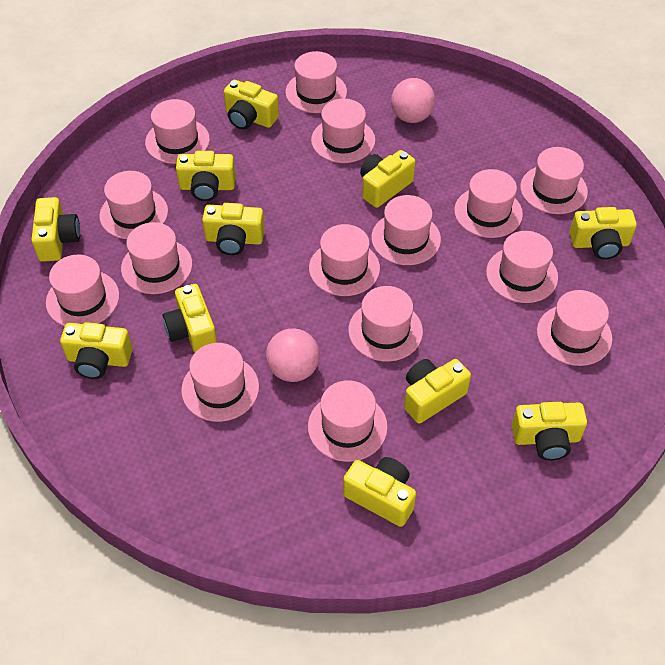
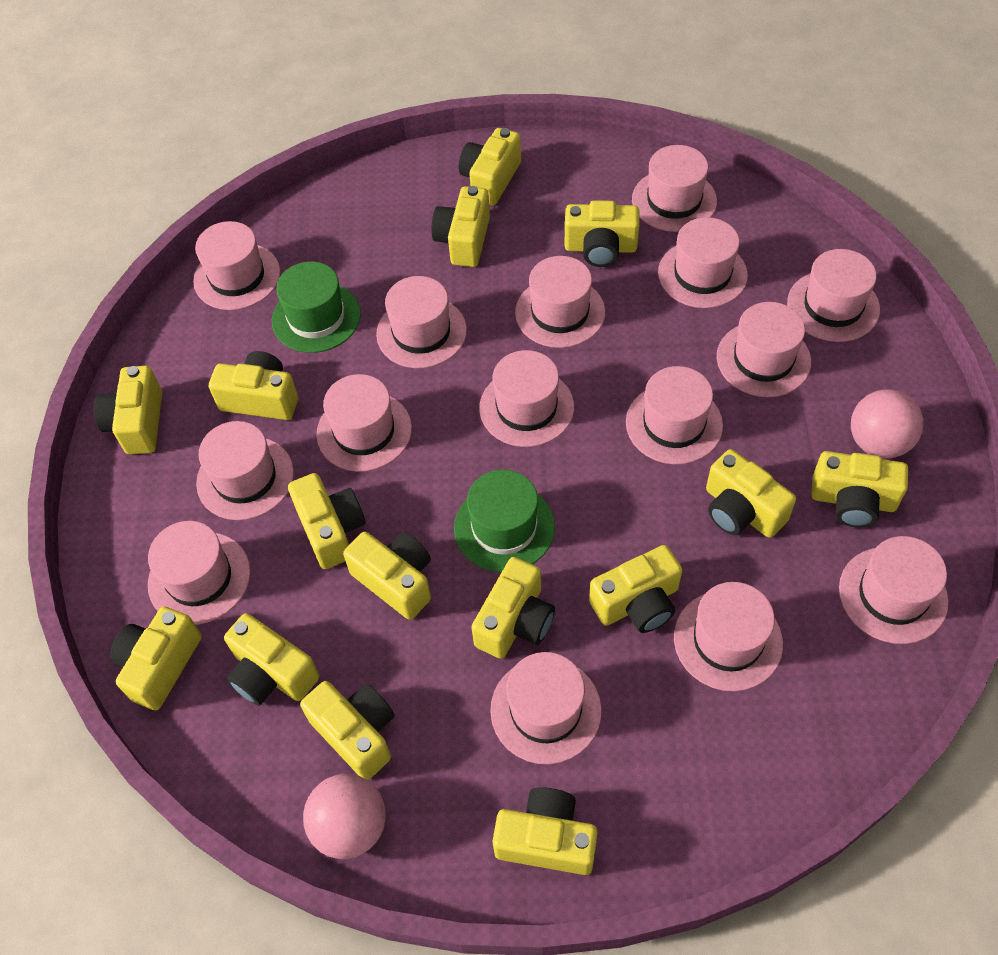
green hat: 0 -> 2
yellow camera: 11 -> 15

